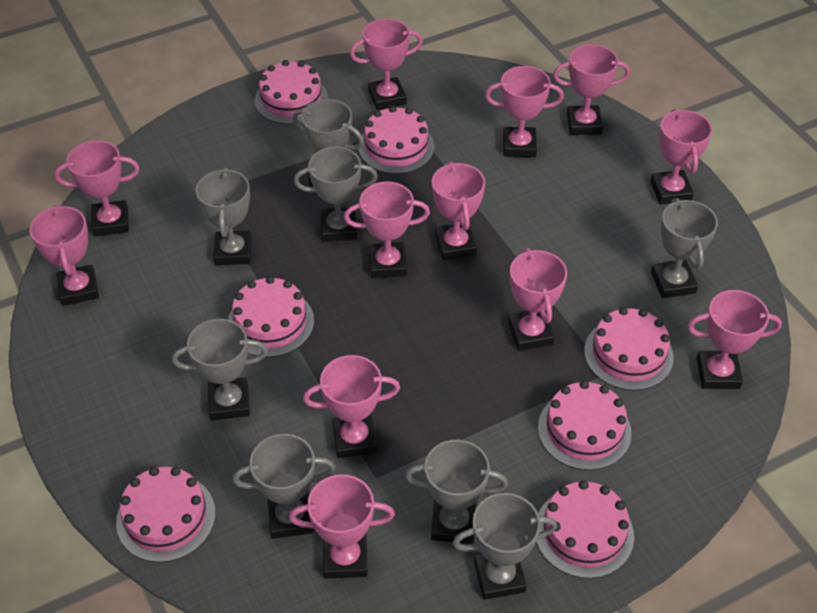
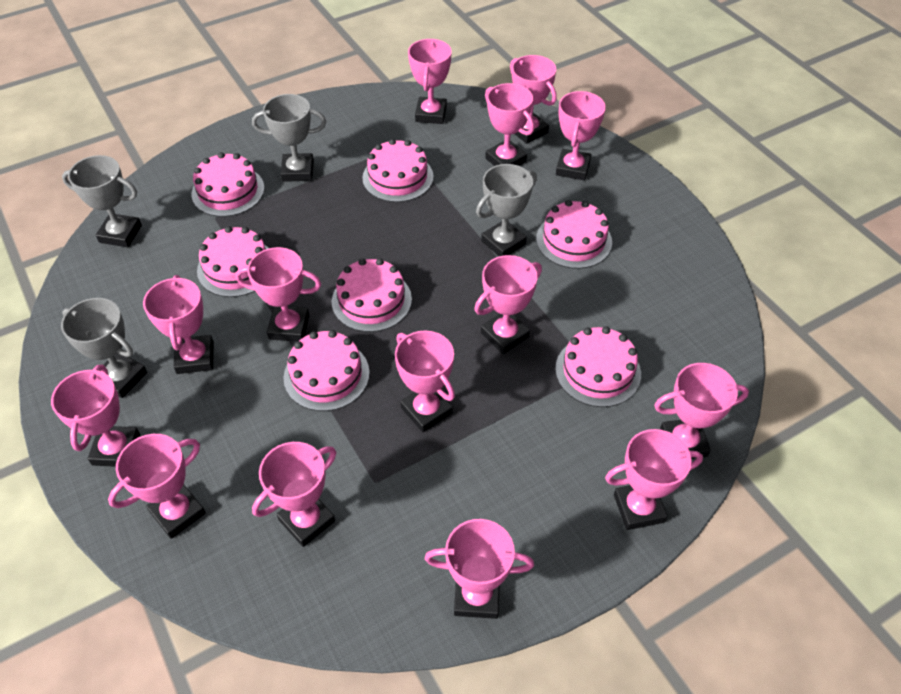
grey trophy: 8 -> 4
pink trophy: 12 -> 14

